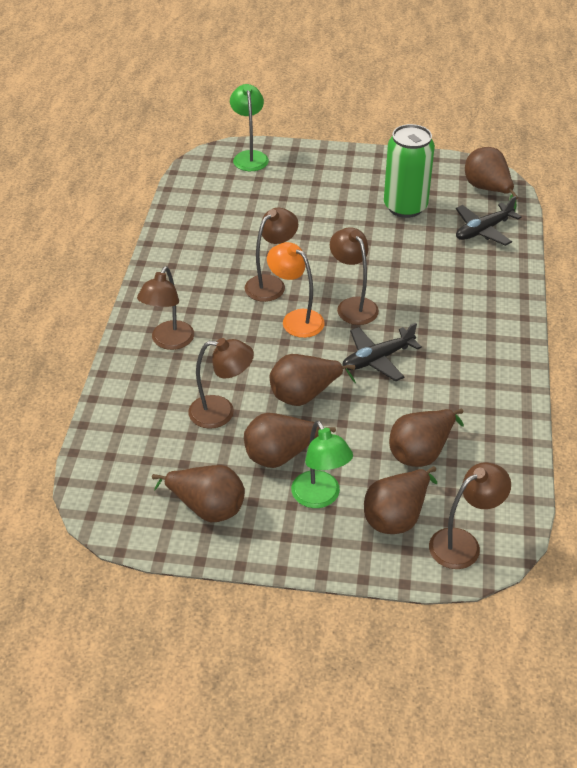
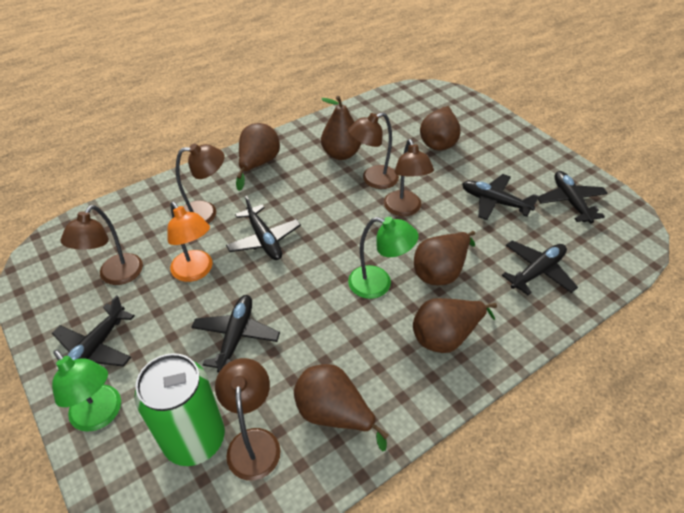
black plane: 2 -> 6

